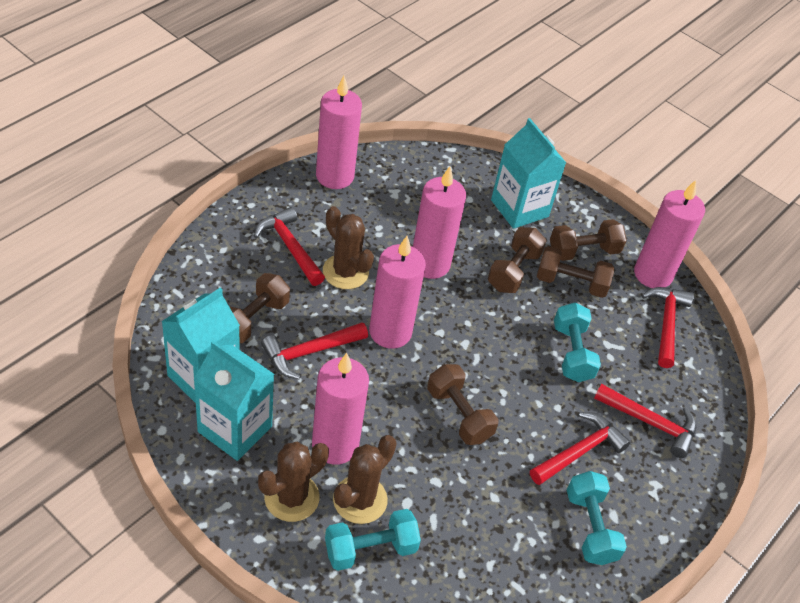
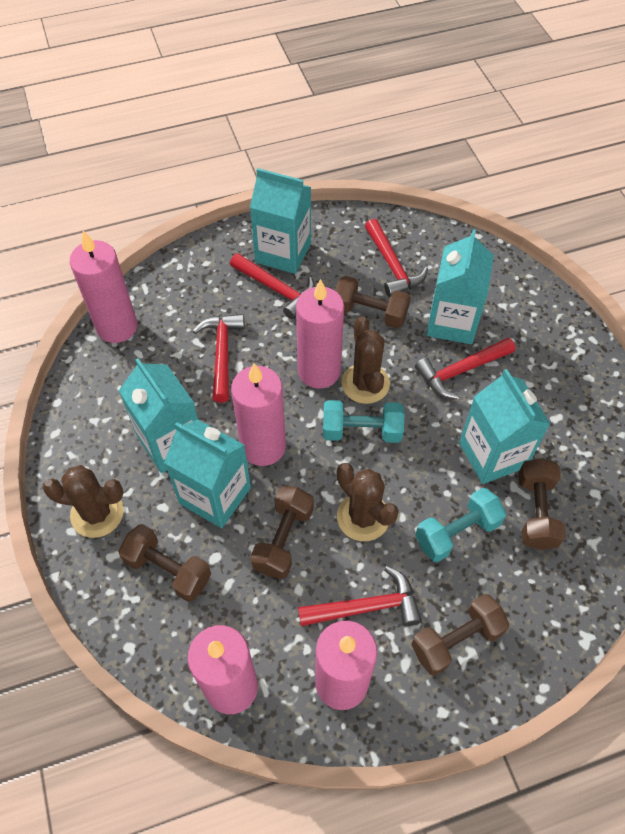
turquoise carton: 3 -> 5
turquoise dumbbell: 3 -> 2

